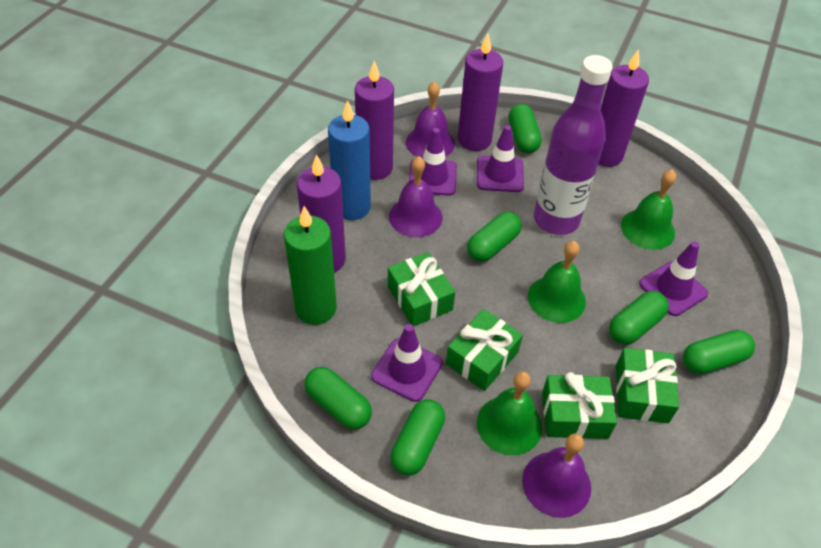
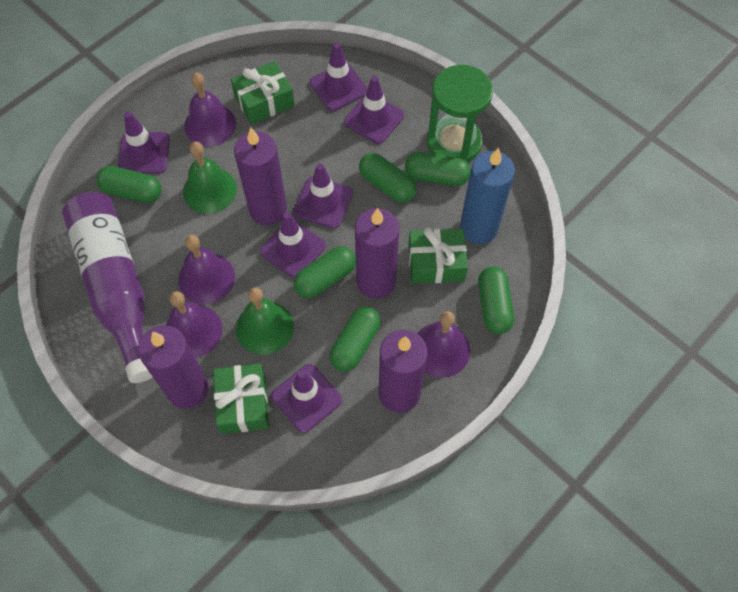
green bell: 3 -> 2
green candle: 1 -> 0
green gift: 4 -> 3
green hourglass: 0 -> 1
purple bell: 3 -> 4
purple traffic cone: 4 -> 6

